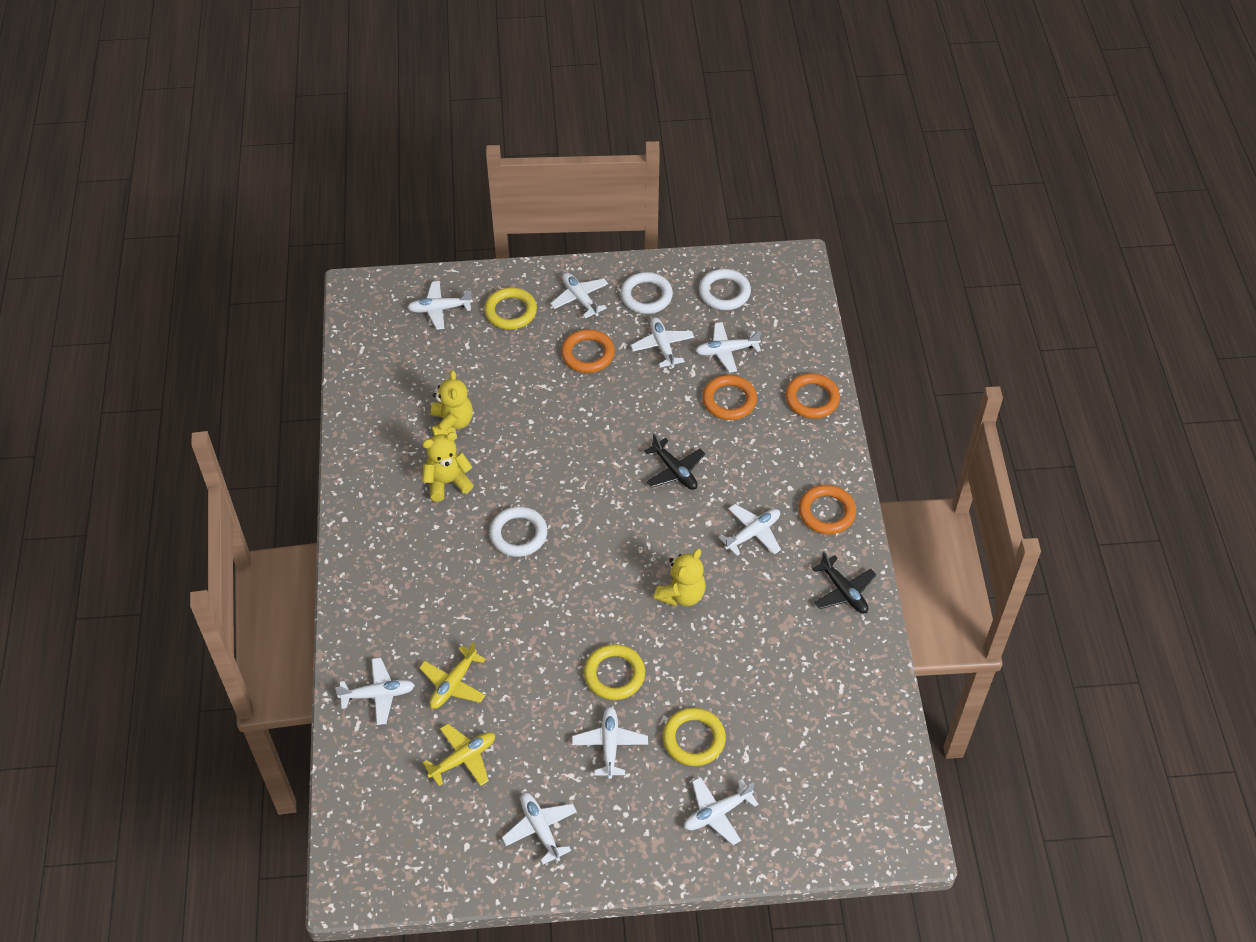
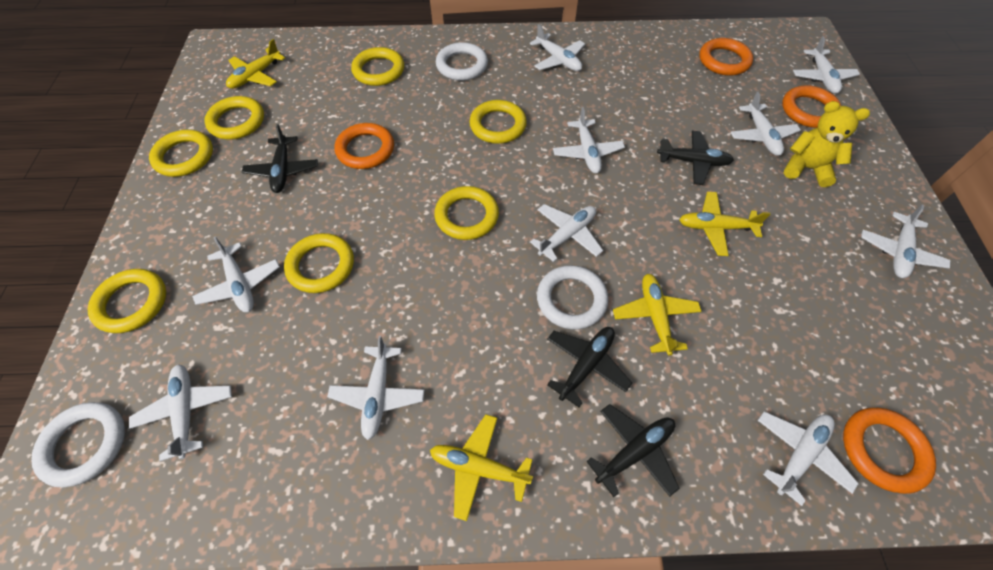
black plane: 2 -> 4
white plane: 9 -> 10
yellow plane: 2 -> 4
yellow ring: 3 -> 7
yellow teddy bear: 3 -> 1

